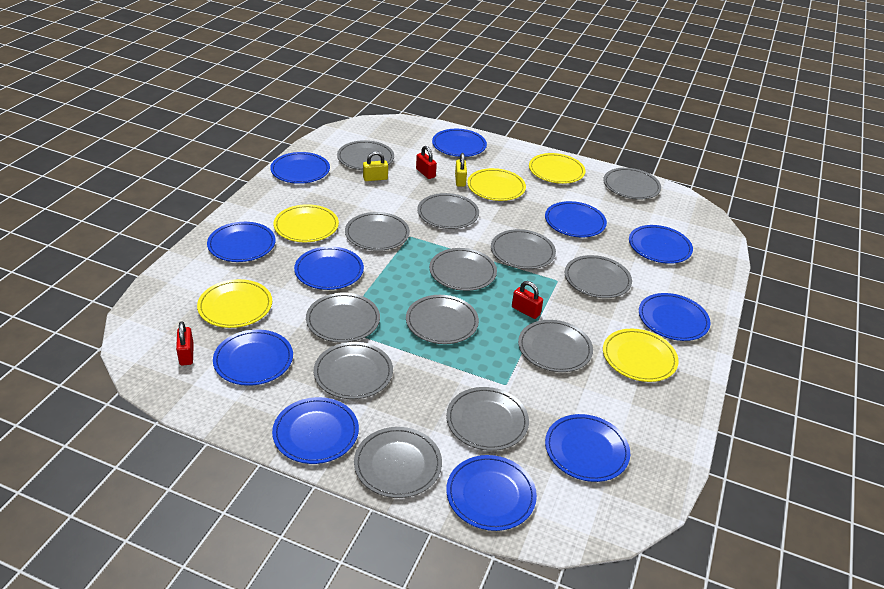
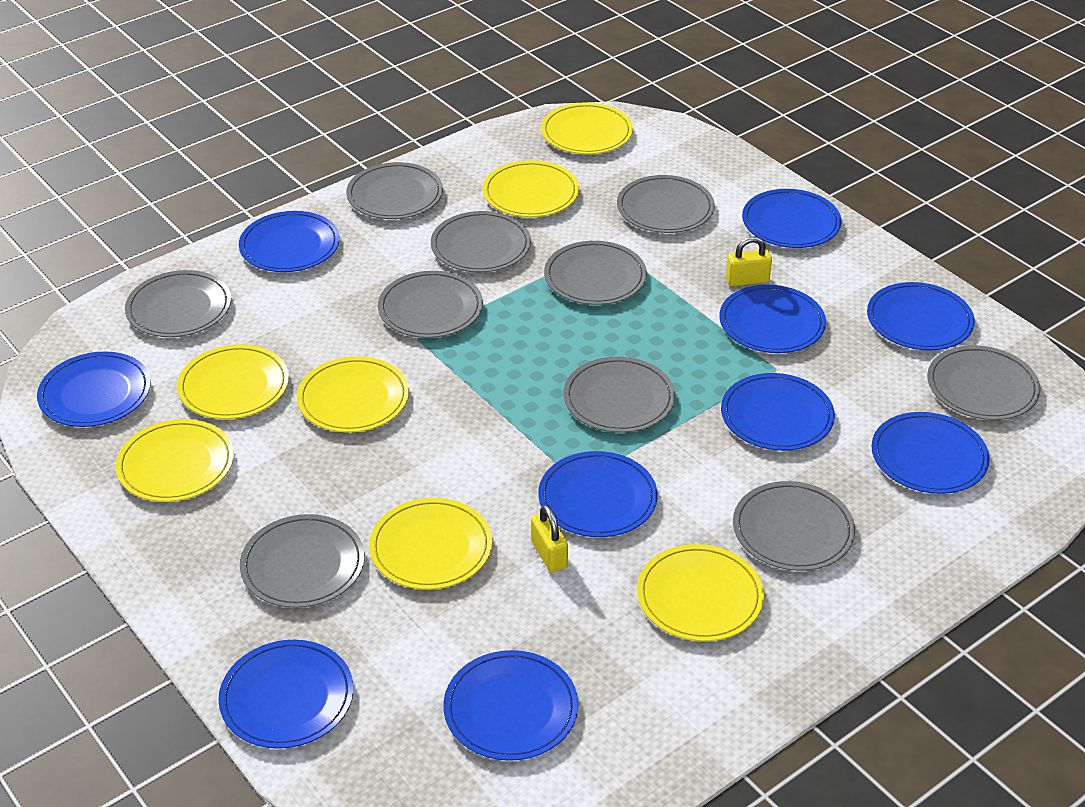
blue plate: 11 -> 10
grey plate: 13 -> 10
red padlock: 3 -> 0
yellow plate: 5 -> 7

